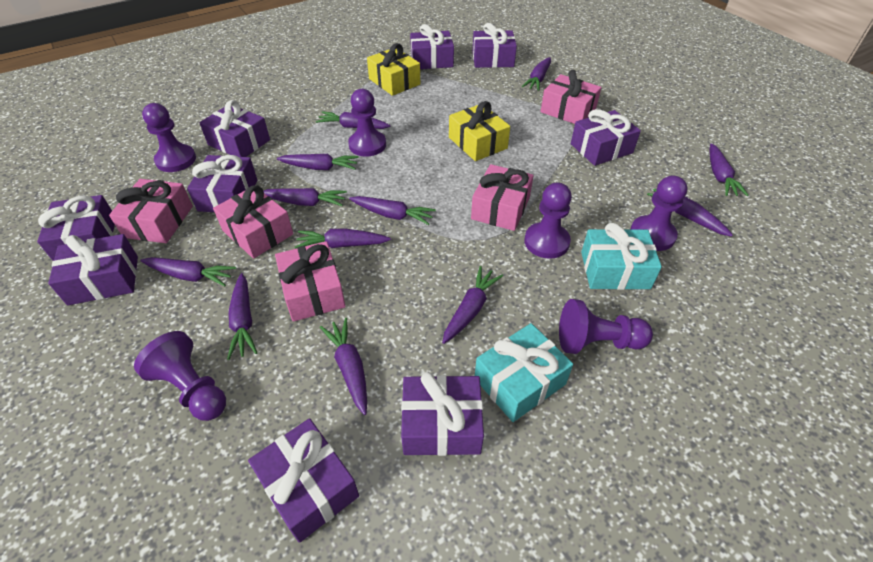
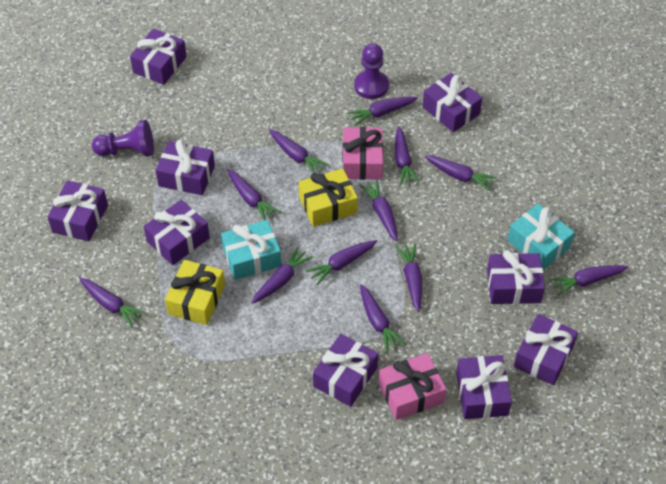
pink gift: 5 -> 2
purple pawn: 6 -> 2

